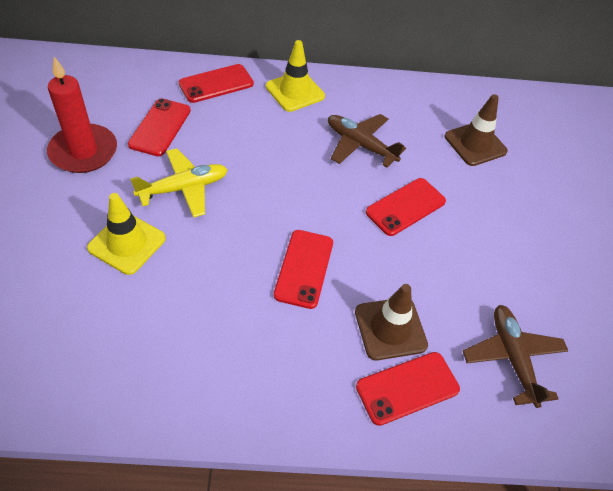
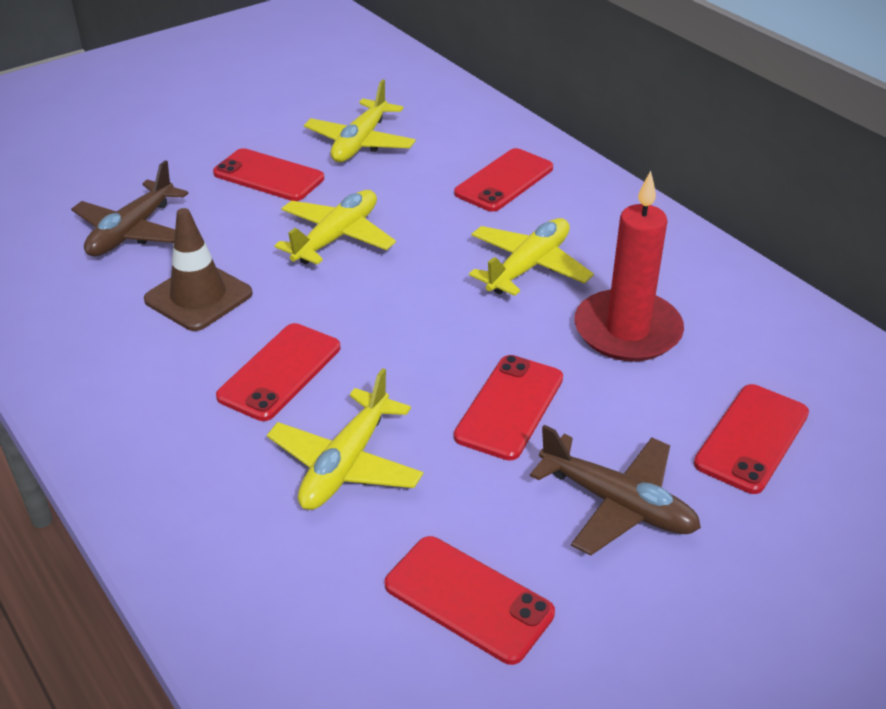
brown traffic cone: 2 -> 1
red phone: 5 -> 6
yellow plane: 1 -> 4
yellow traffic cone: 2 -> 0

